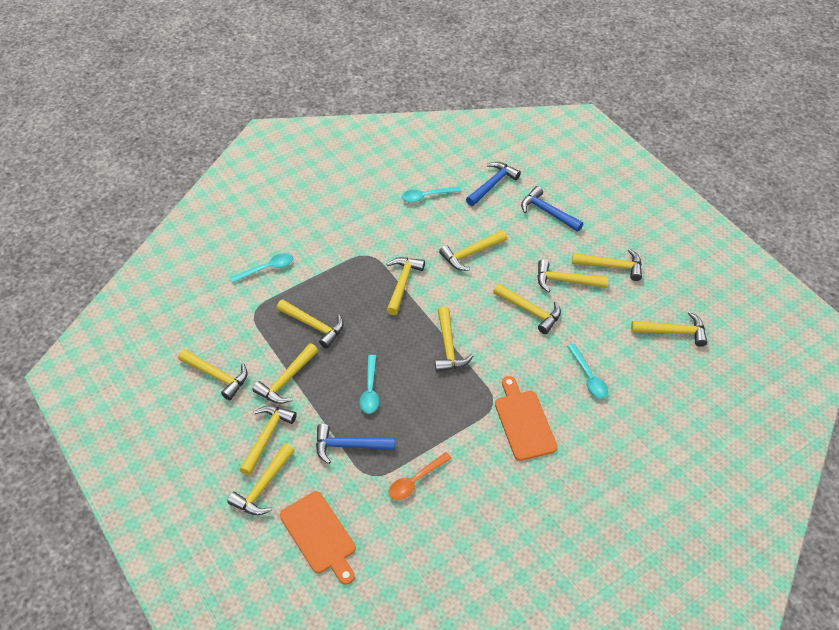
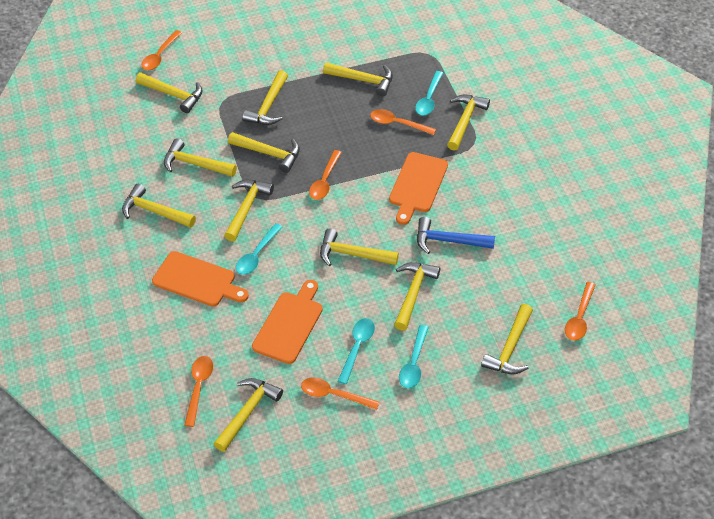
blue hammer: 3 -> 1
orange cutting board: 2 -> 3
orange spoon: 1 -> 6

